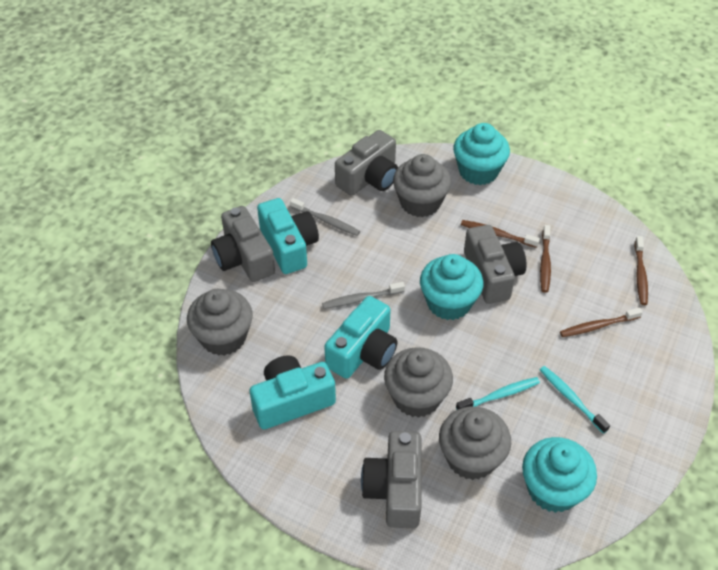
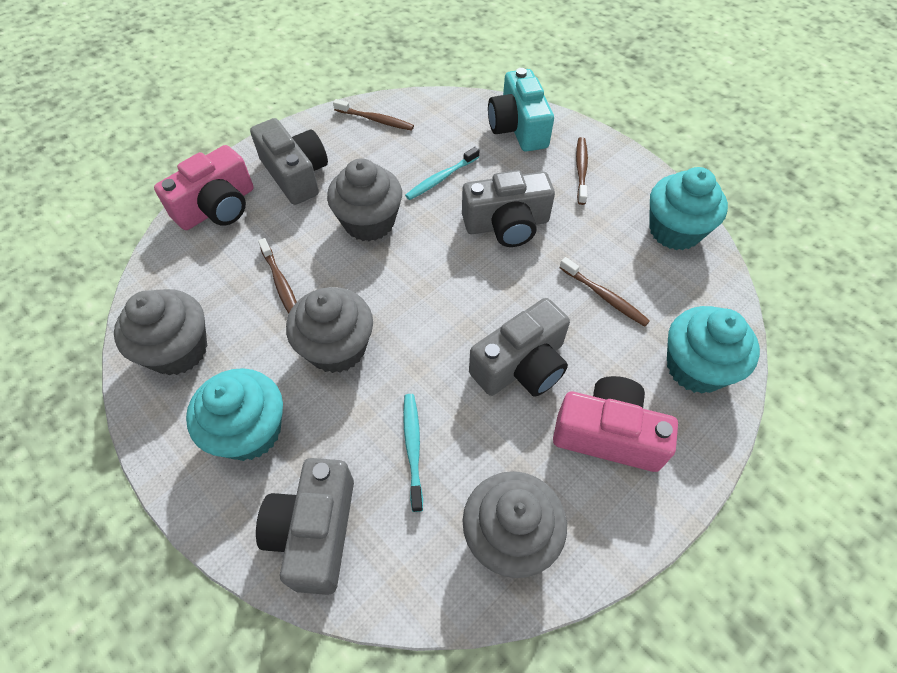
grey toothbrush: 2 -> 0
pink camera: 0 -> 2
turquoise camera: 3 -> 1

